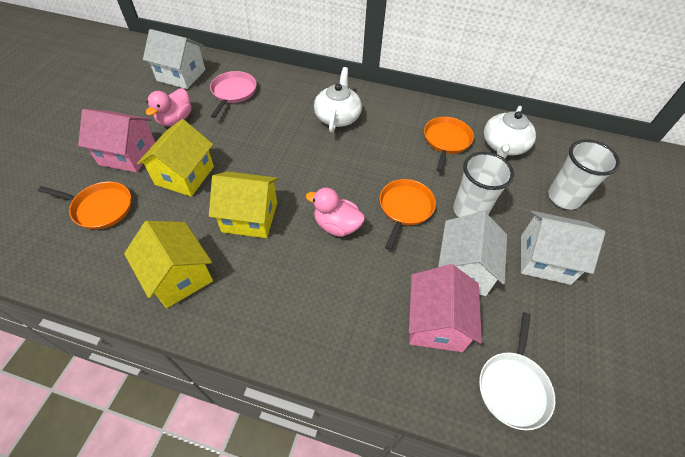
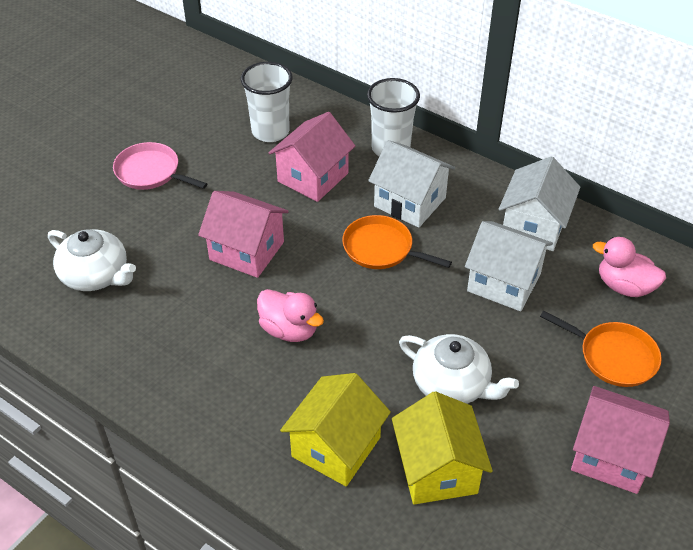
orange pan: 3 -> 2
pink house: 2 -> 3
white pan: 1 -> 0
yellow house: 3 -> 2

